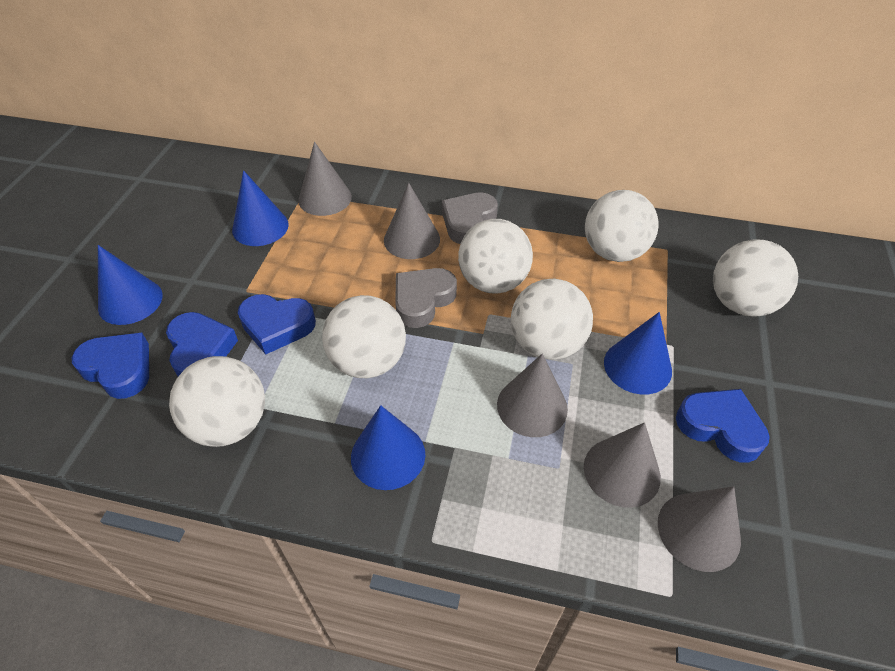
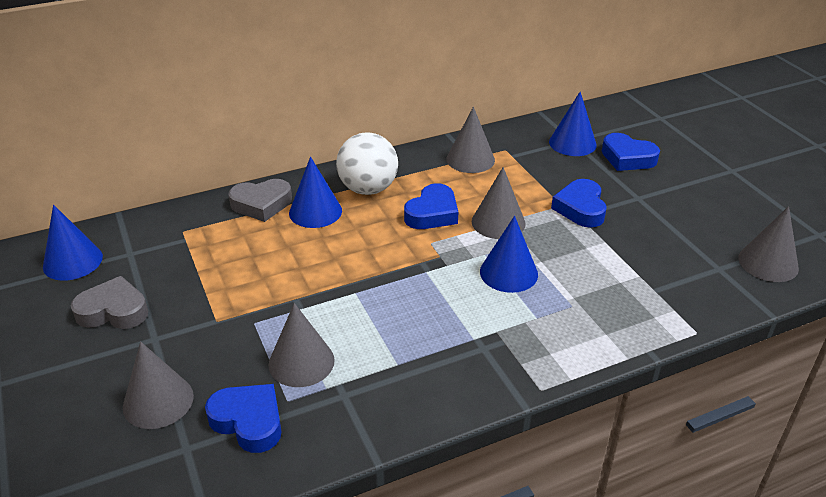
white ball: 6 -> 1

